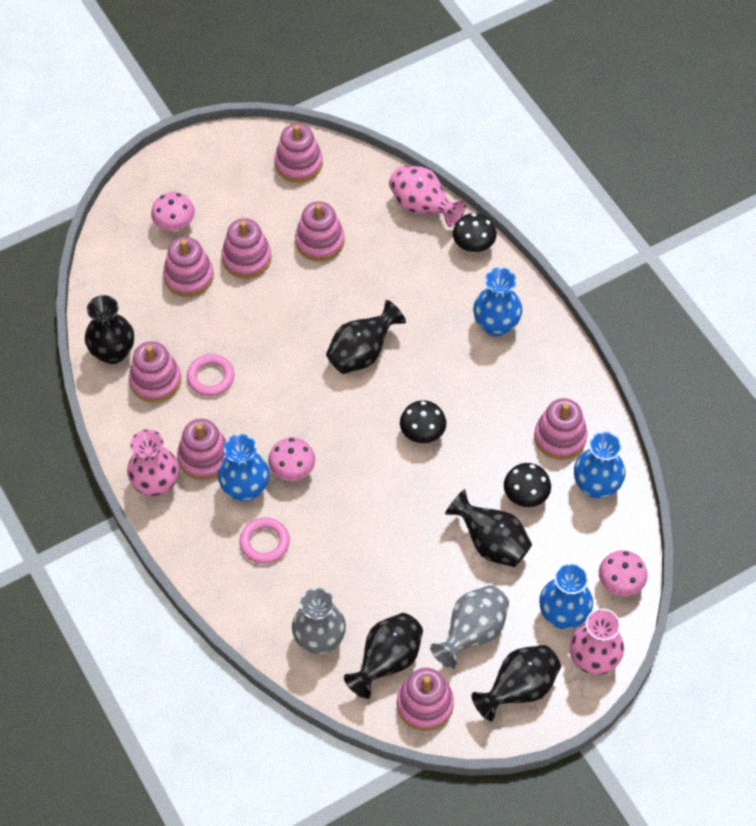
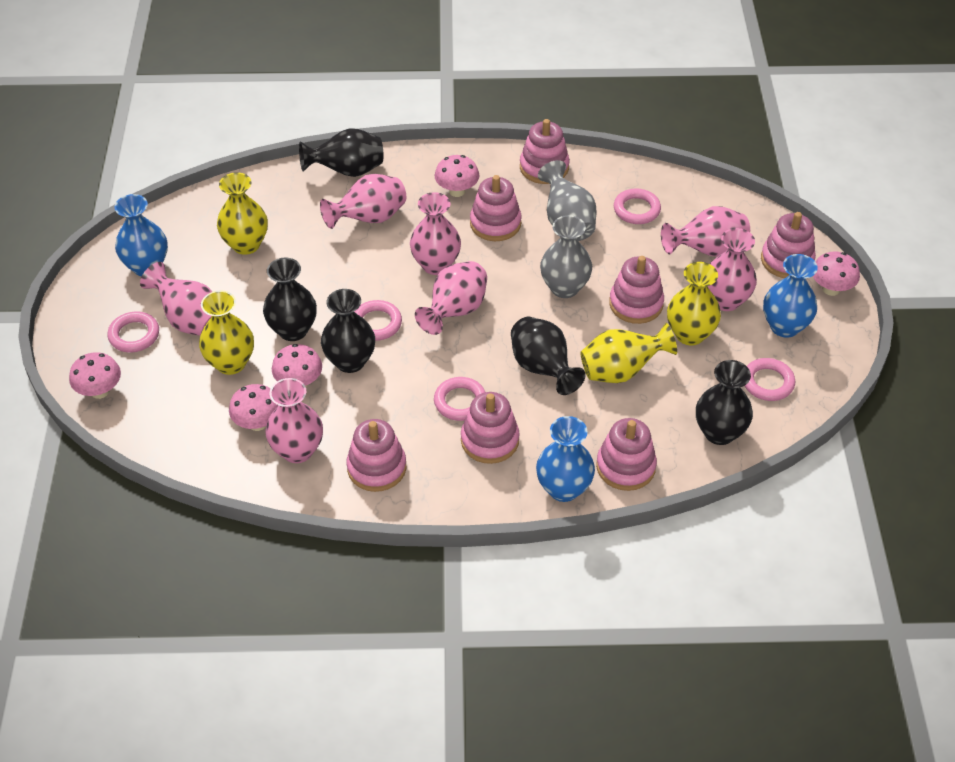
black mushroom: 3 -> 0
blue vase: 4 -> 3
pink mushroom: 3 -> 5
pink ring: 2 -> 5
pink stacking toy: 8 -> 7
pink vase: 3 -> 7
yellow vase: 0 -> 4

